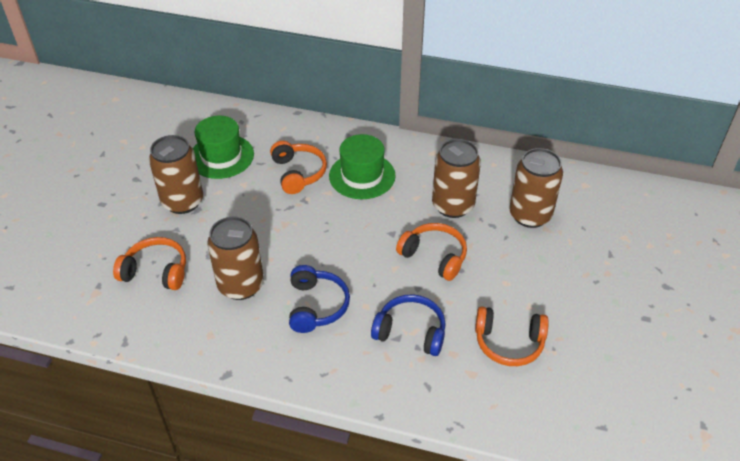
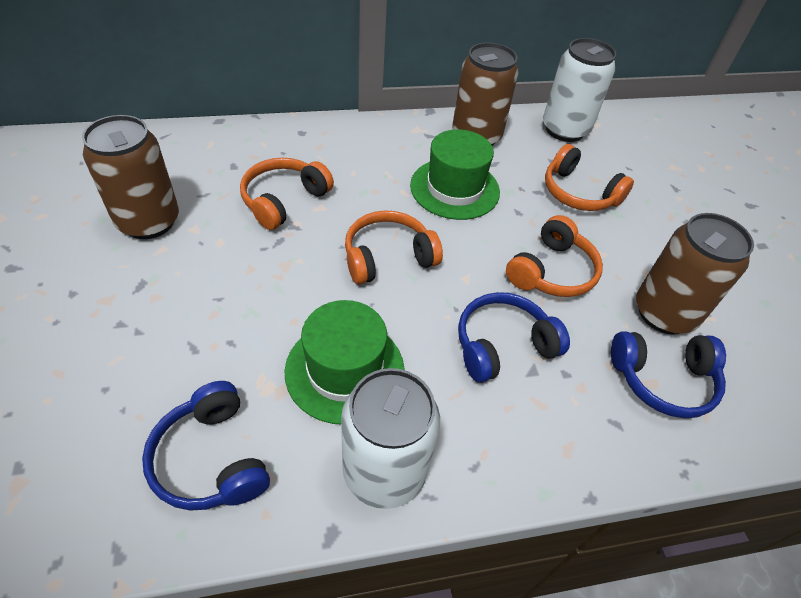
blue headphones: 2 -> 3
brown can: 4 -> 3
white can: 0 -> 2

